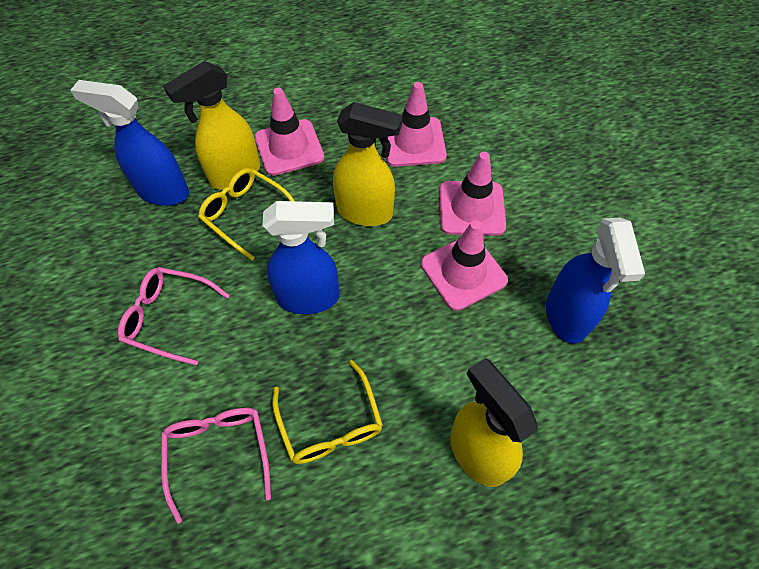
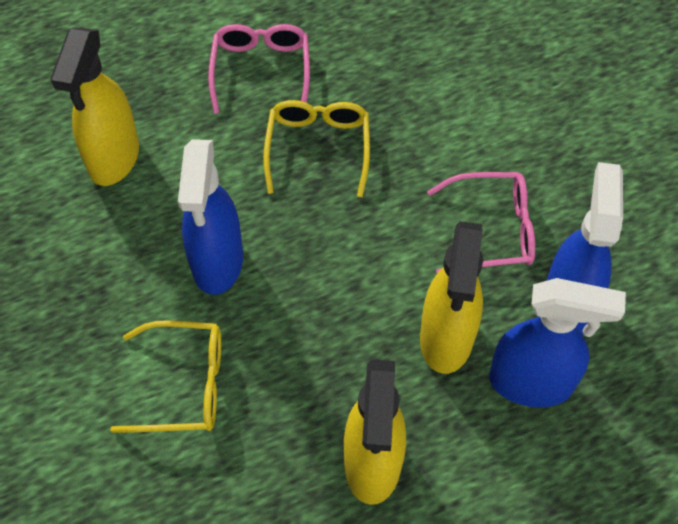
pink traffic cone: 4 -> 0

